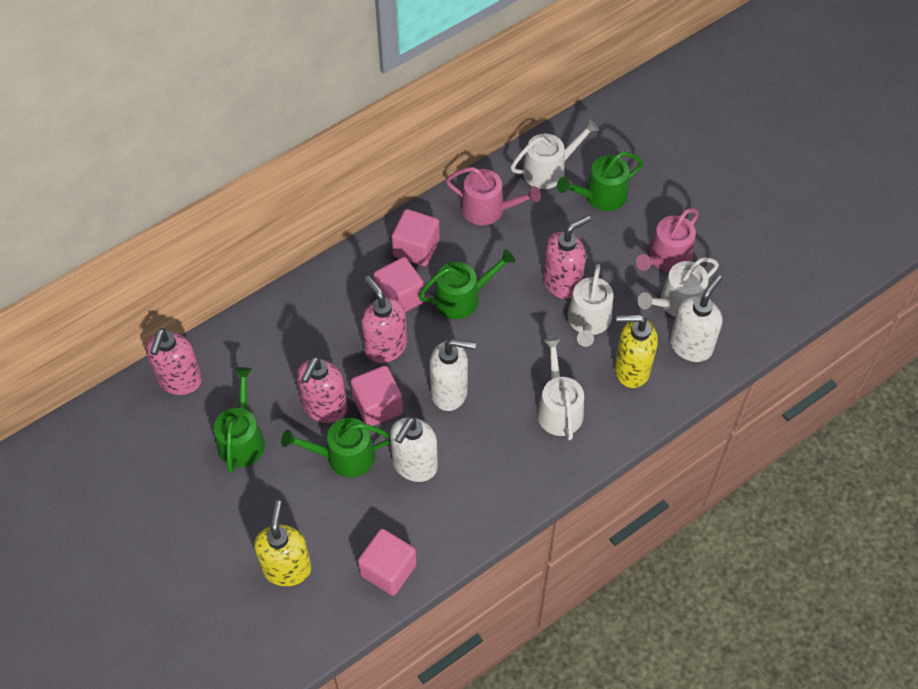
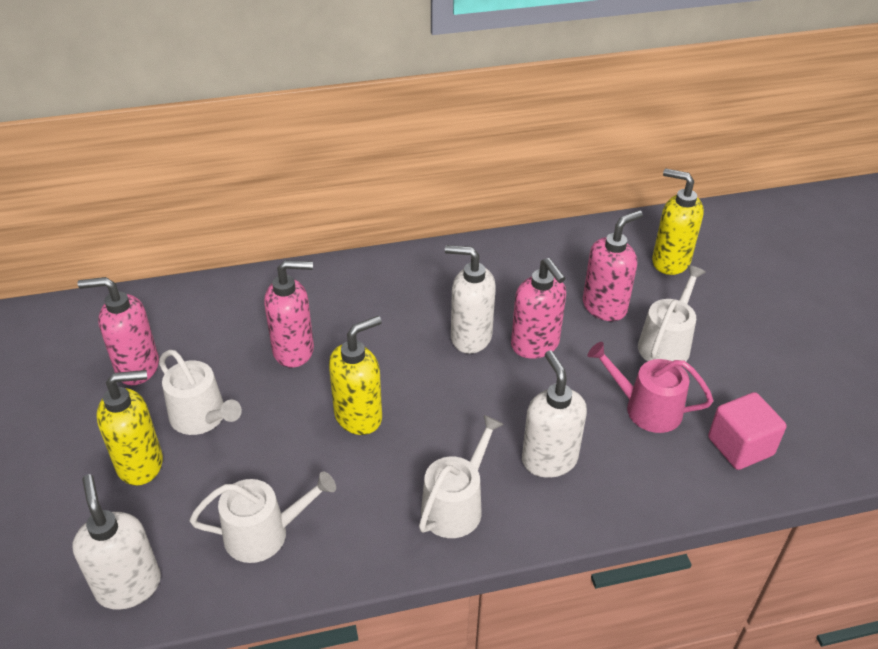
green watering can: 4 -> 0
pink cube: 4 -> 1
pink watering can: 2 -> 1
yellow soap dispenser: 2 -> 3

